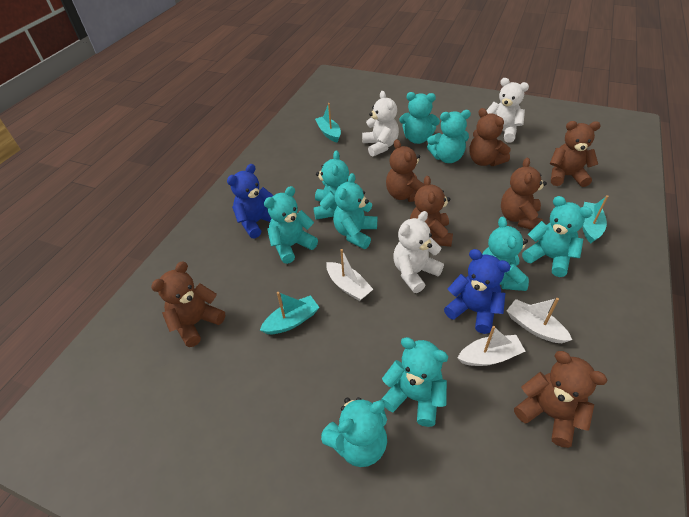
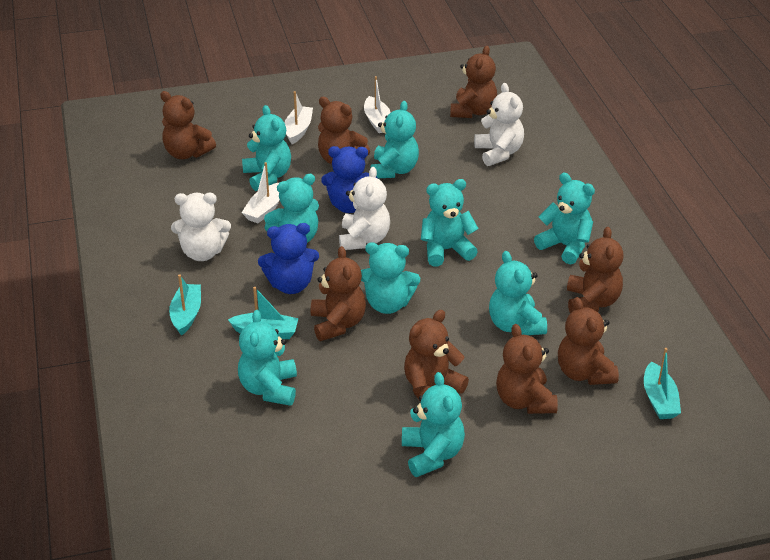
brown teddy bear: 7 -> 8

